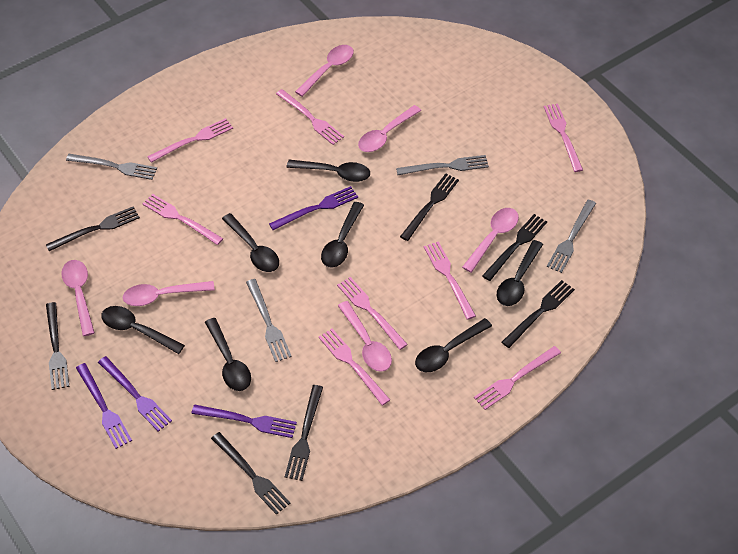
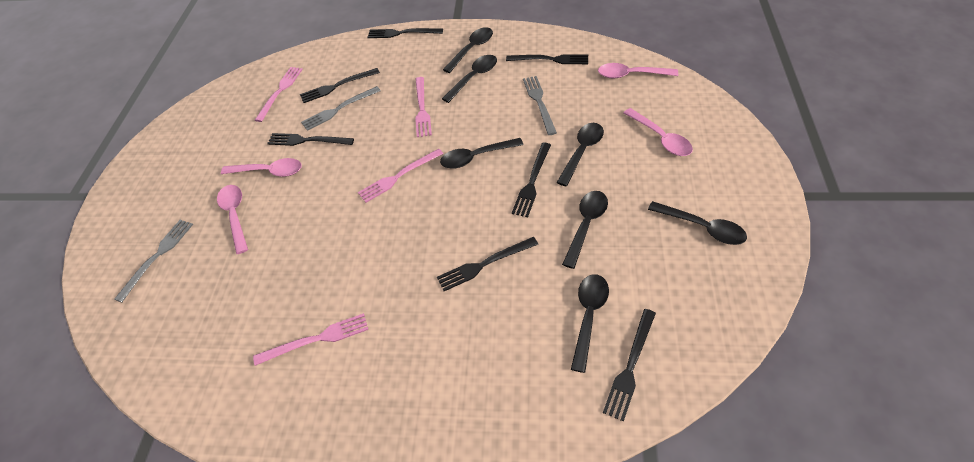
grey fork: 4 -> 3
pink fork: 8 -> 4
pink spoon: 6 -> 4
purple fork: 4 -> 0

